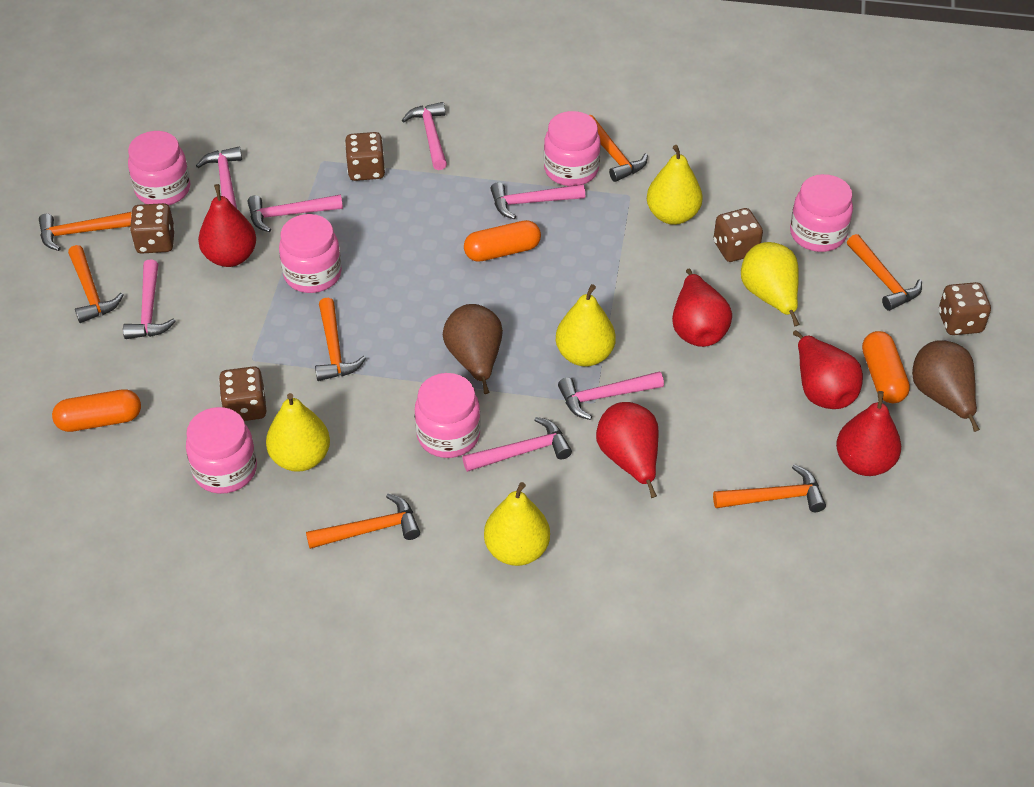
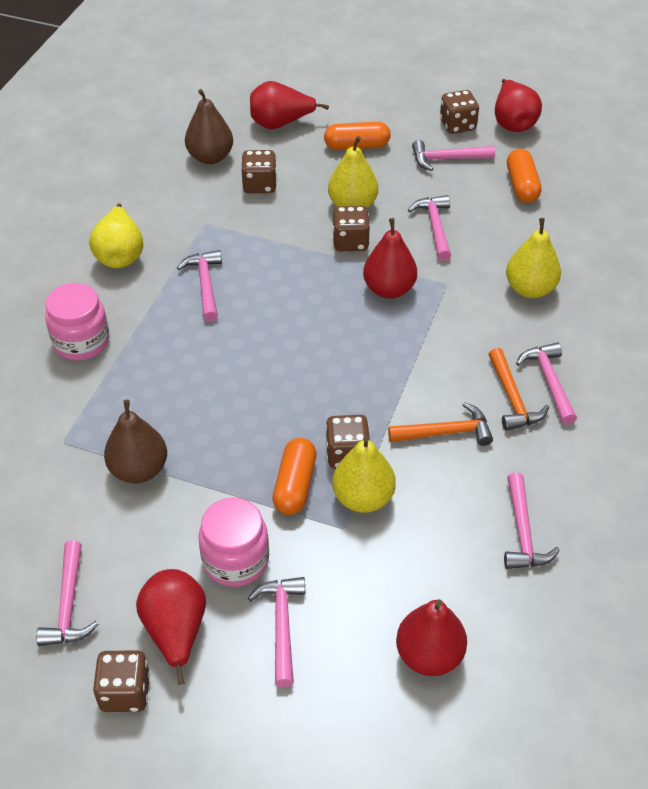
orange hammer: 7 -> 2
pink jar: 6 -> 2
yellow pear: 5 -> 4

